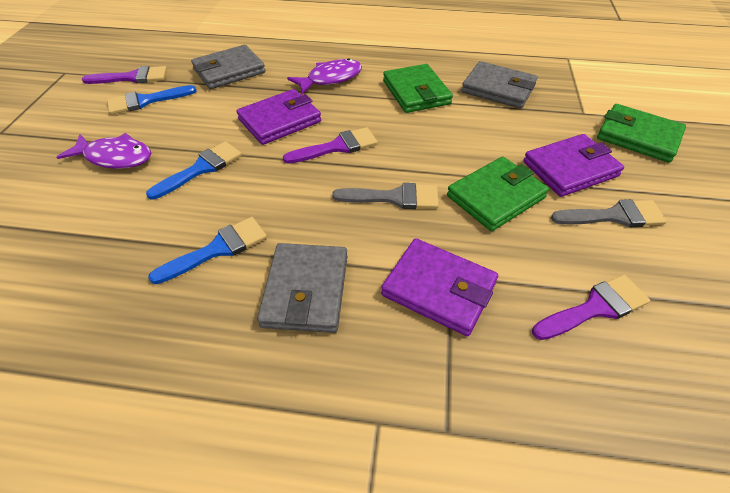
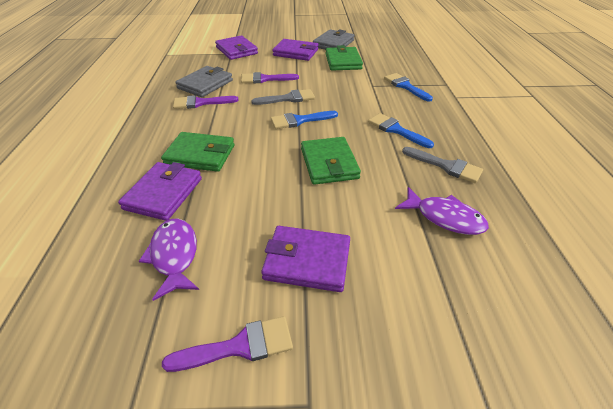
grey wallet: 3 -> 2
purple wallet: 3 -> 4

